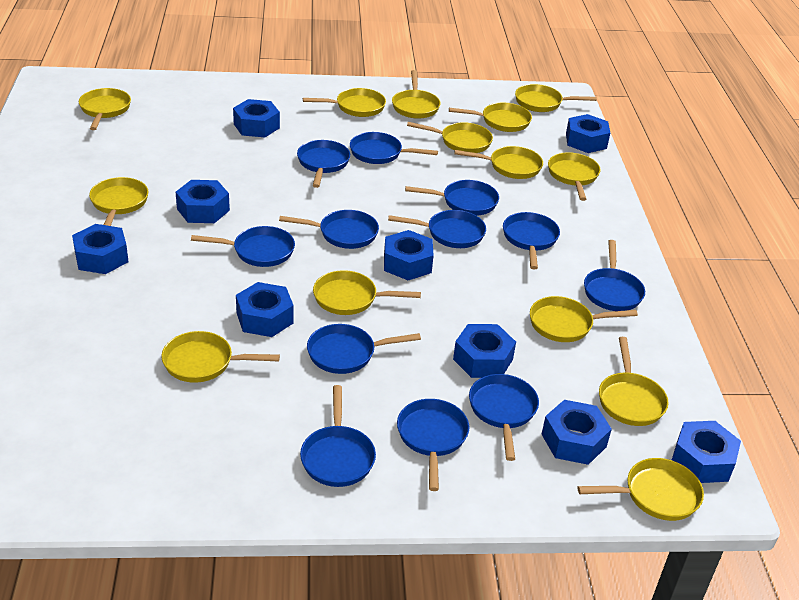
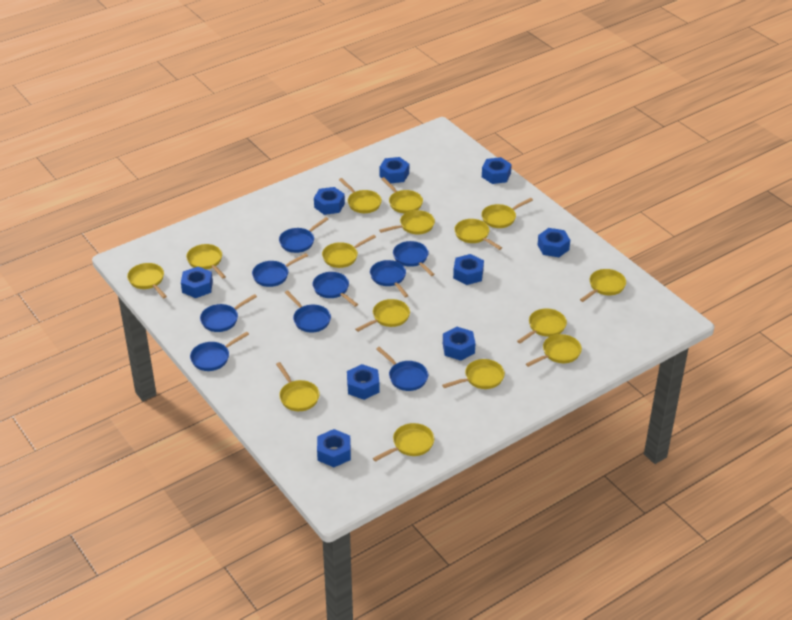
blue pan: 12 -> 9
yellow pan: 14 -> 15

